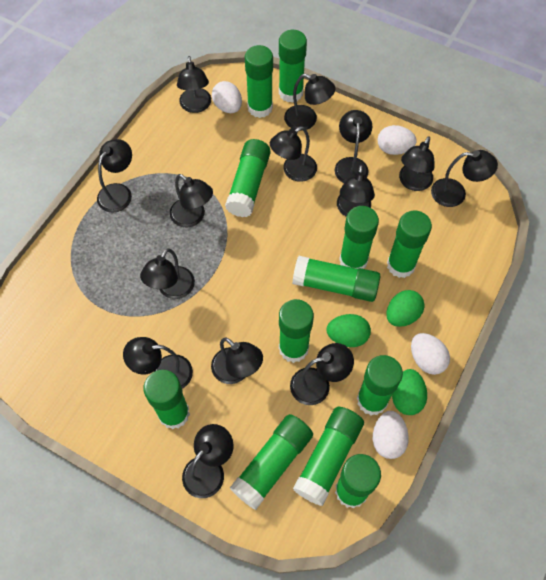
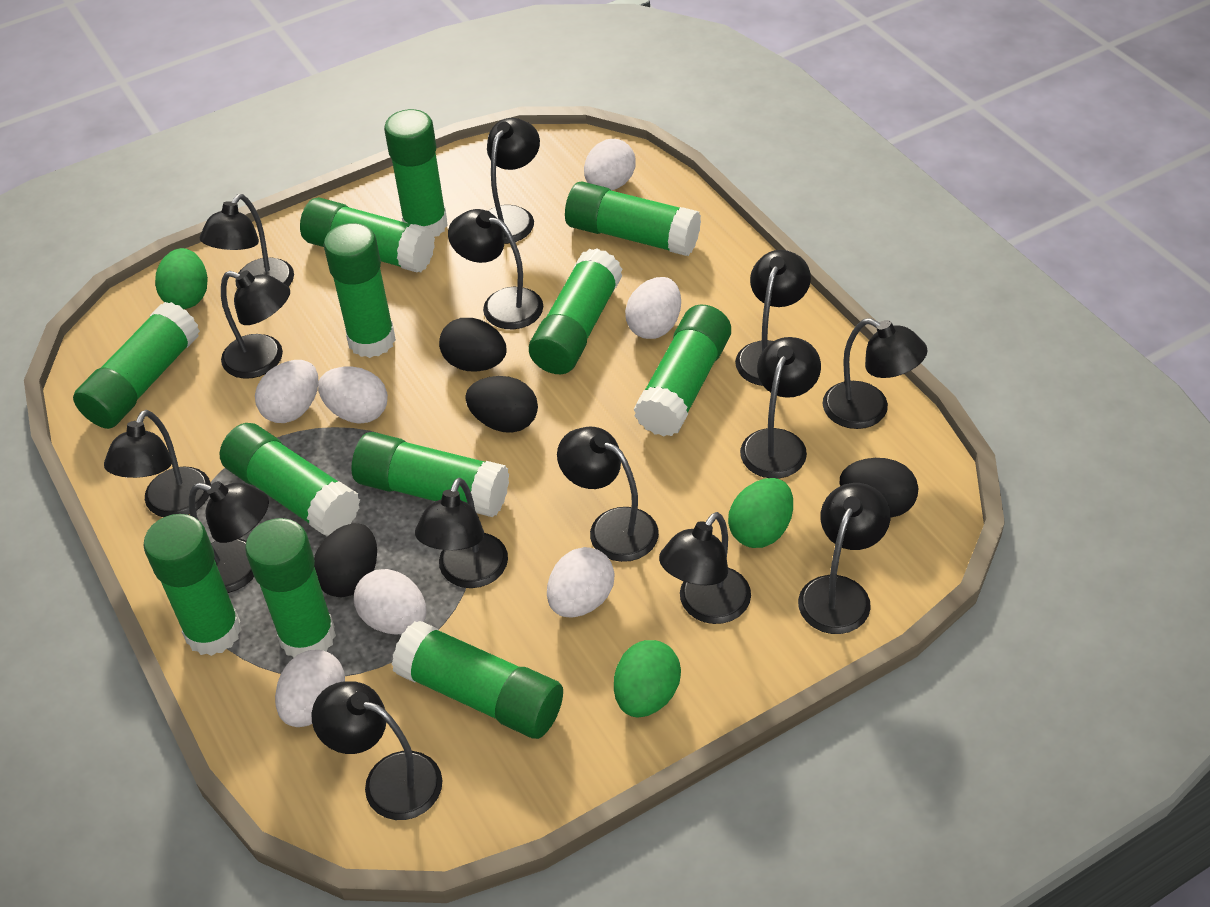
black egg: 0 -> 4
white egg: 4 -> 7

